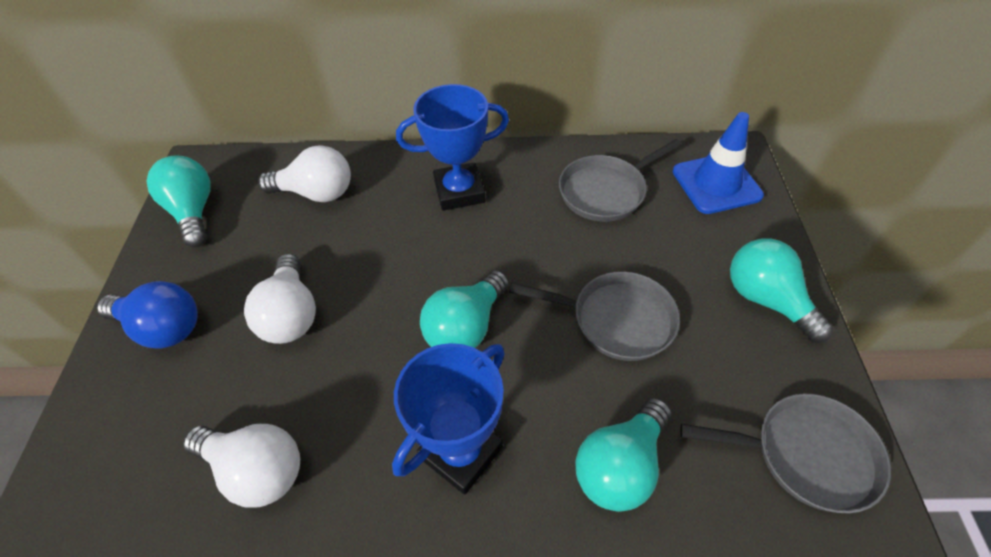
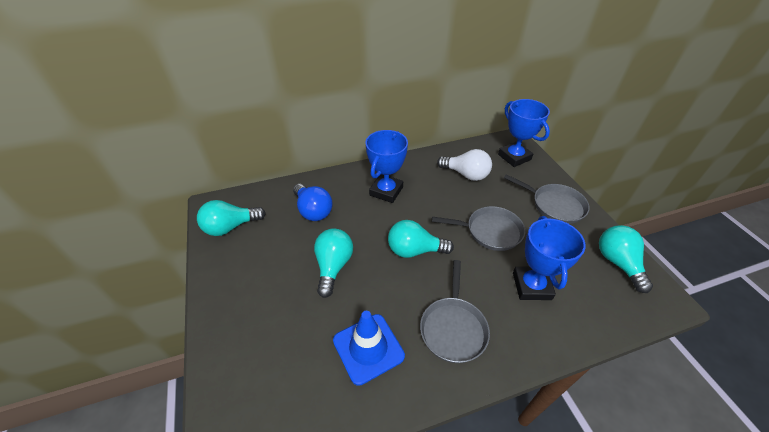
blue trophy: 2 -> 3
white light bulb: 3 -> 1

